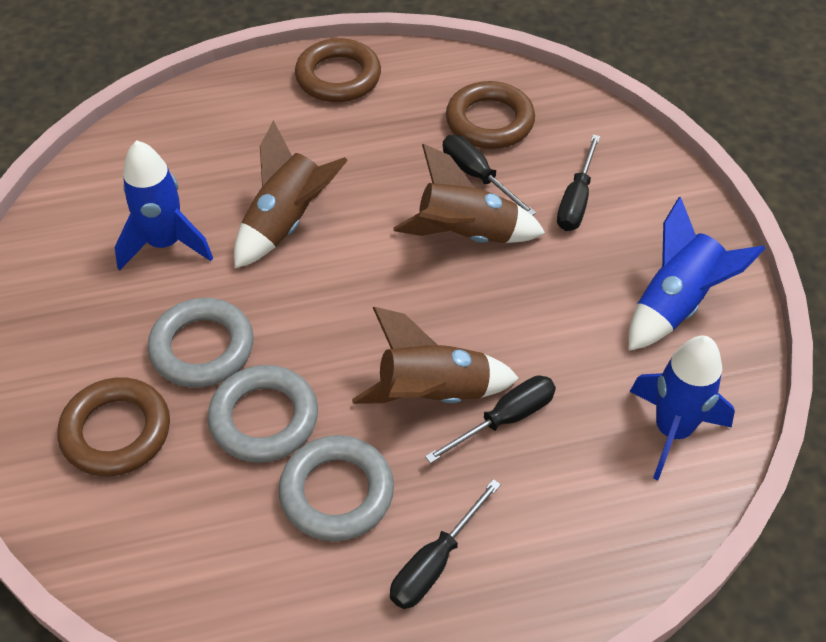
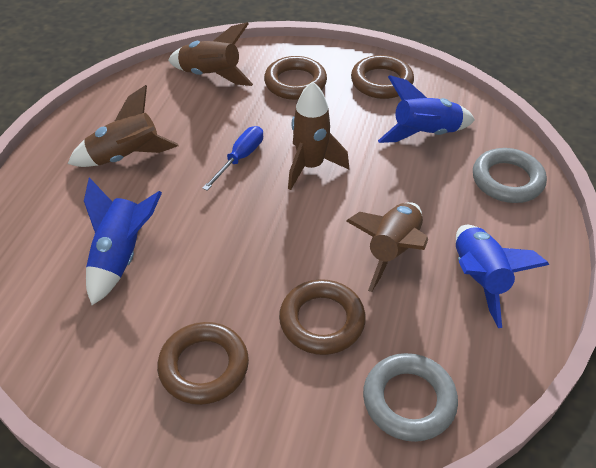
black screwdriver: 4 -> 0
blue screwdriver: 0 -> 1
brown ring: 3 -> 4
brown rocket: 3 -> 4
grey ring: 3 -> 2

